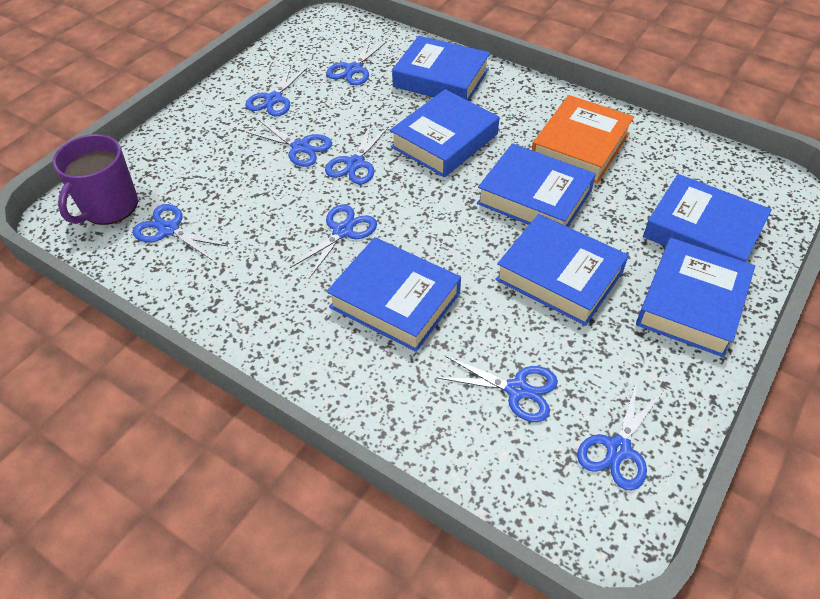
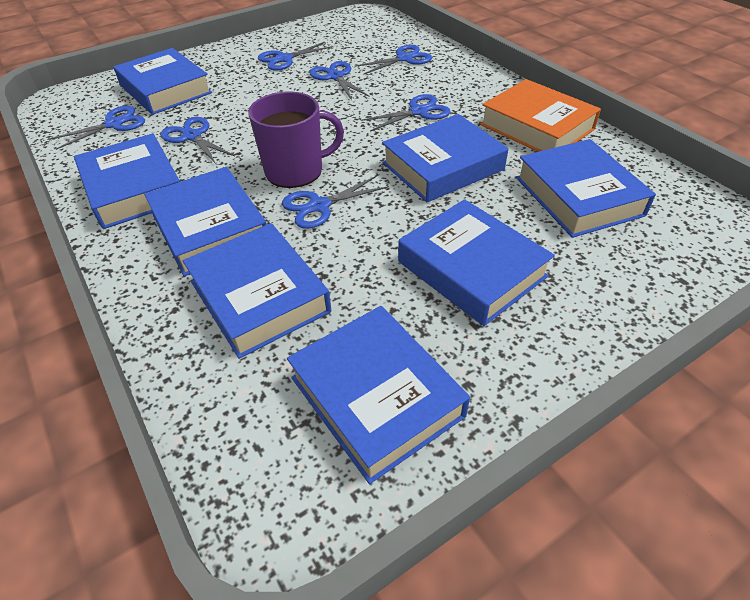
blue book: 7 -> 8
blue scissors: 8 -> 7

